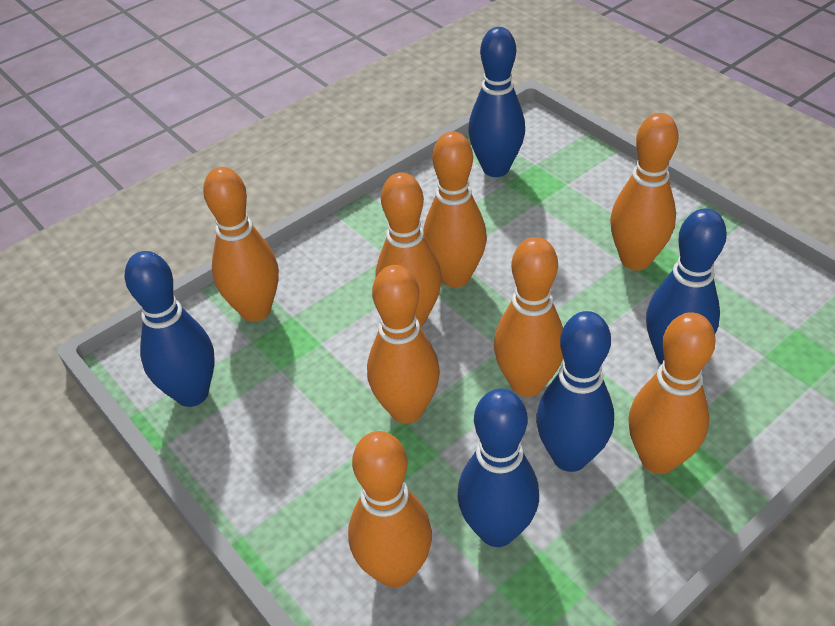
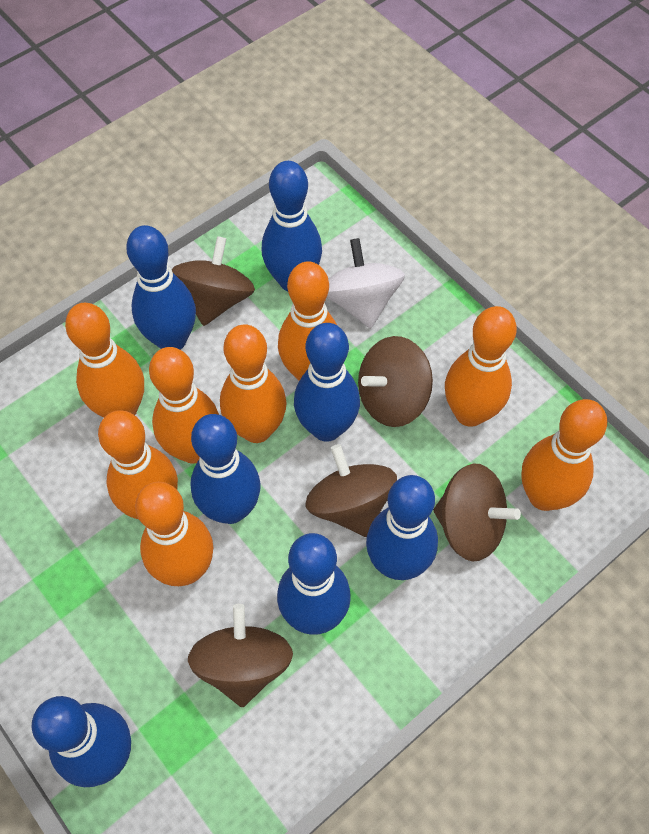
blue bowling pin: 5 -> 7
brown spinning top: 0 -> 5
white spinning top: 0 -> 1

